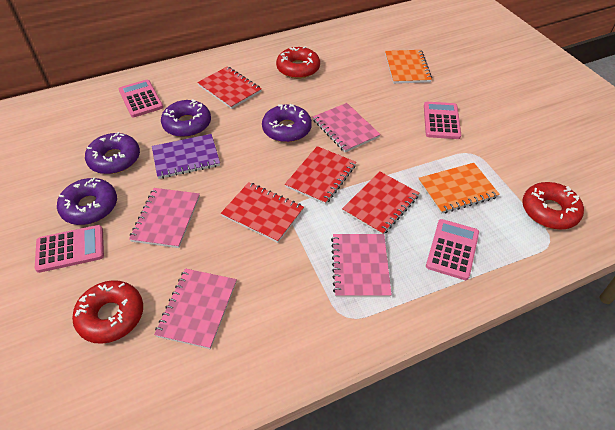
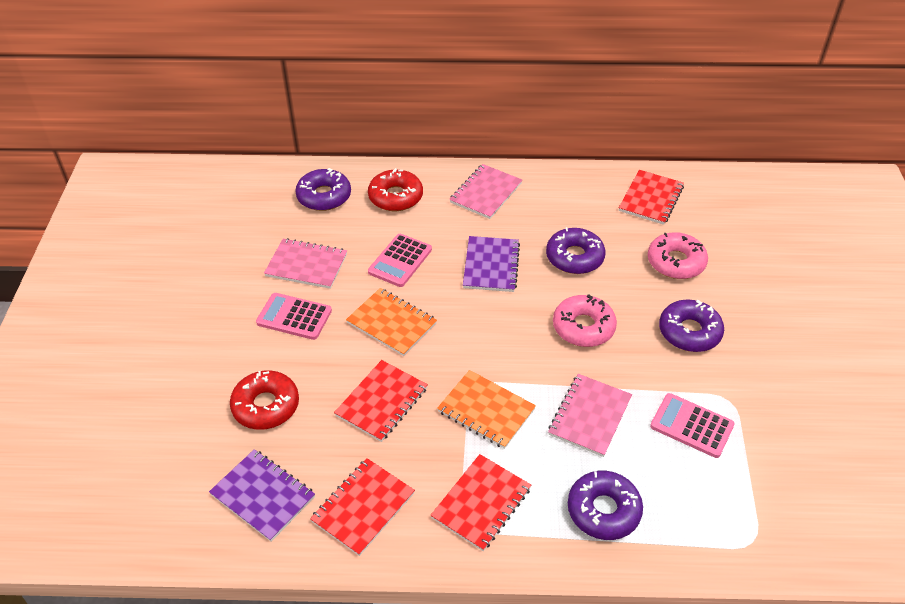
pink calculator: 4 -> 3
pink donut: 0 -> 2
pink notebook: 4 -> 3
purple notebook: 1 -> 2
red donut: 3 -> 2

